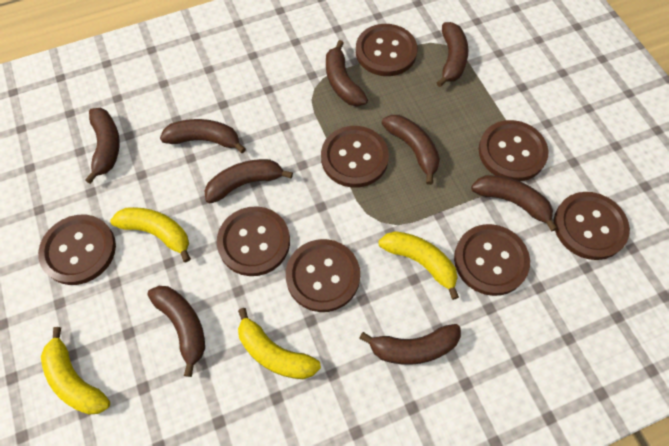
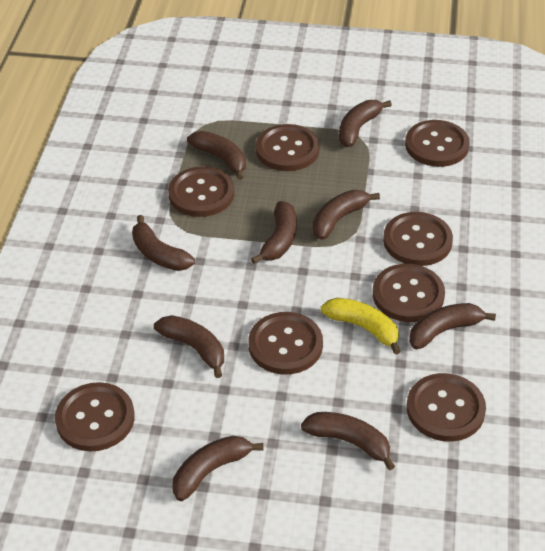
yellow banana: 4 -> 1

